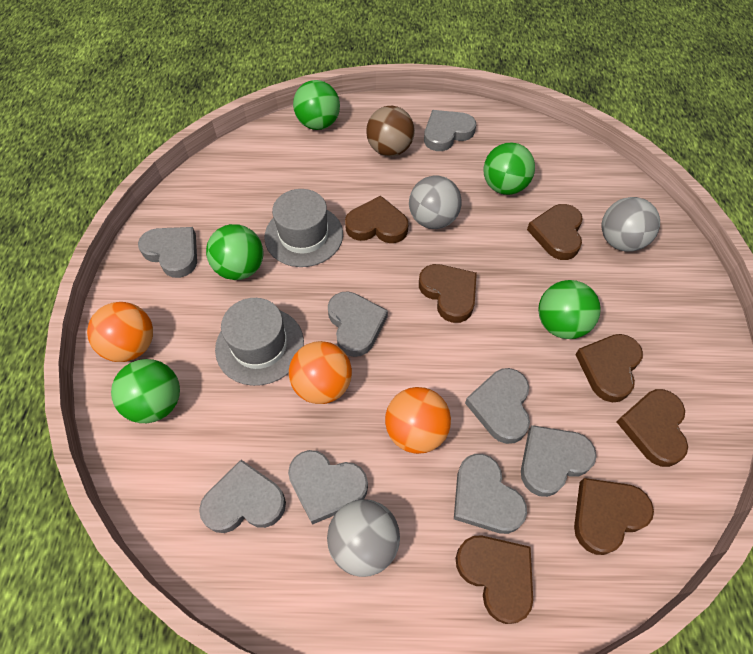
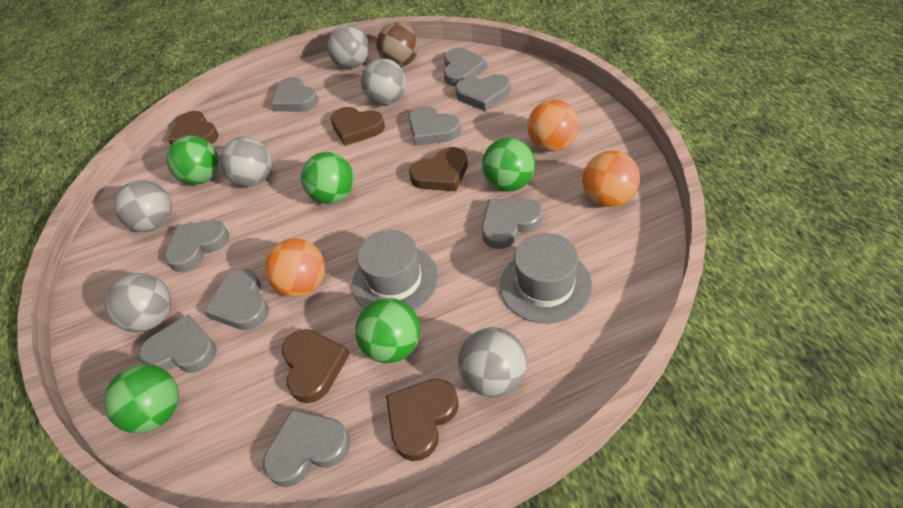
brown heart: 7 -> 5
grey ball: 3 -> 6
grey heart: 8 -> 9

